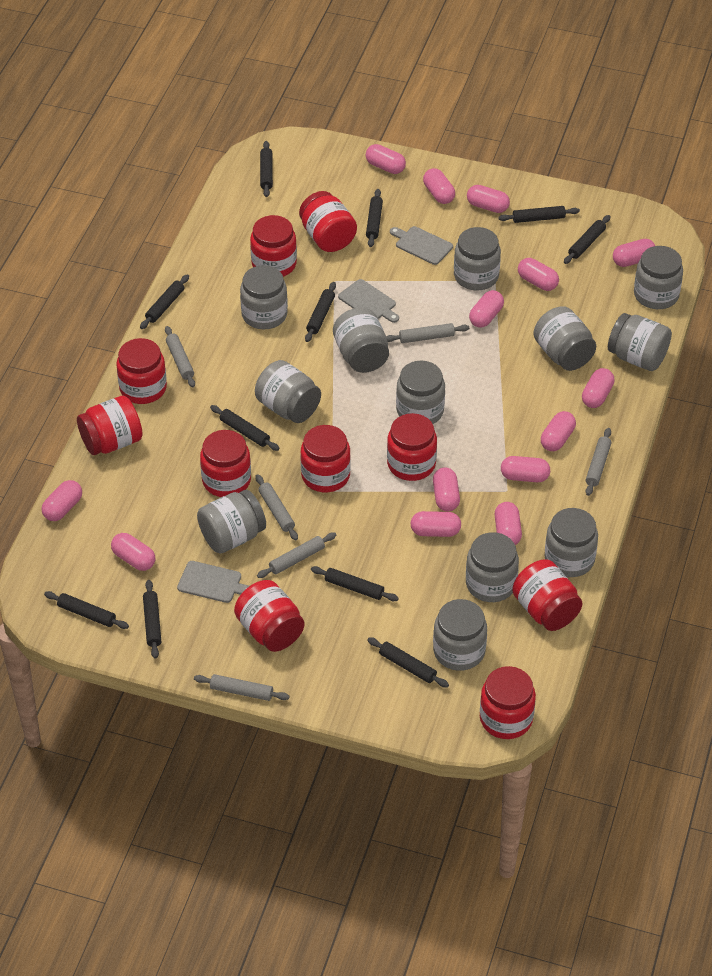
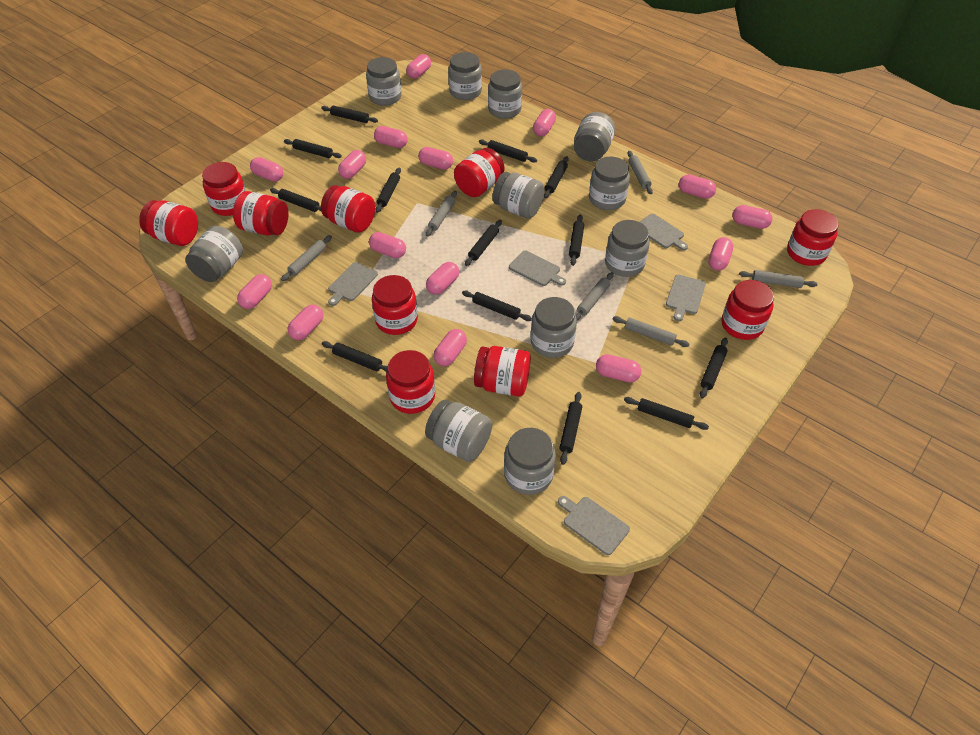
black rolling pin: 11 -> 13
grey cutting board: 3 -> 5
grey jar: 12 -> 11
pink capsule: 14 -> 15

